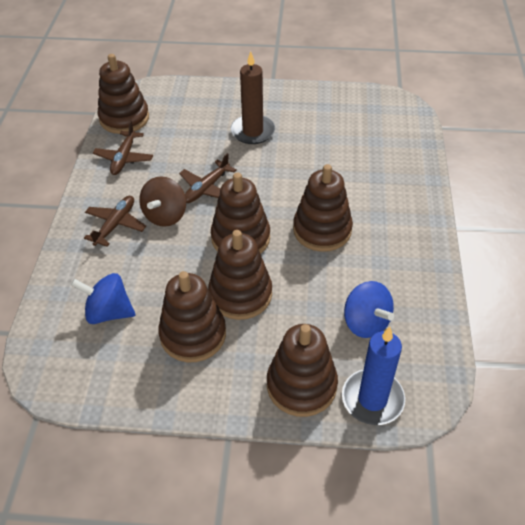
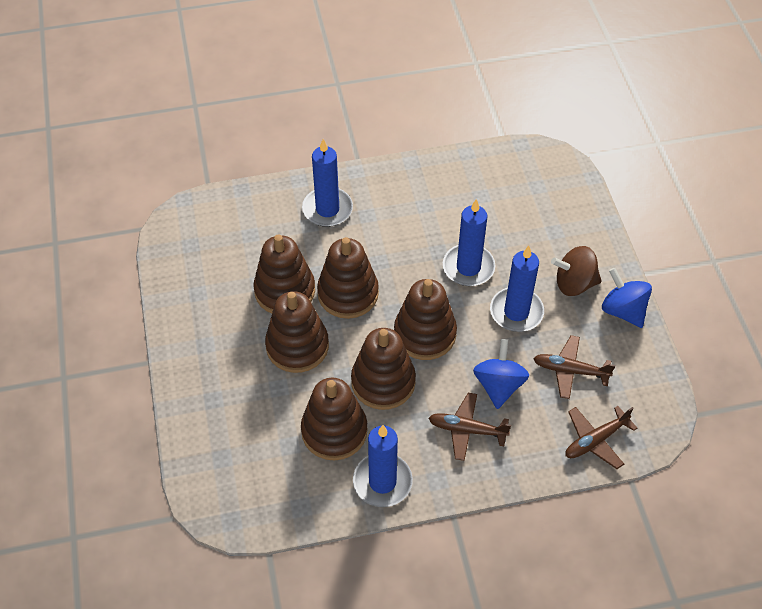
blue candle: 1 -> 4
brown candle: 1 -> 0

